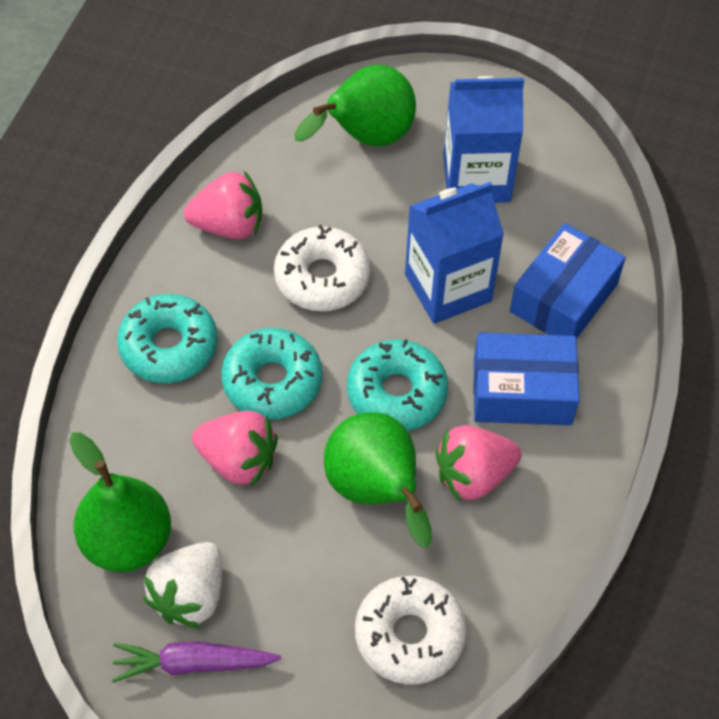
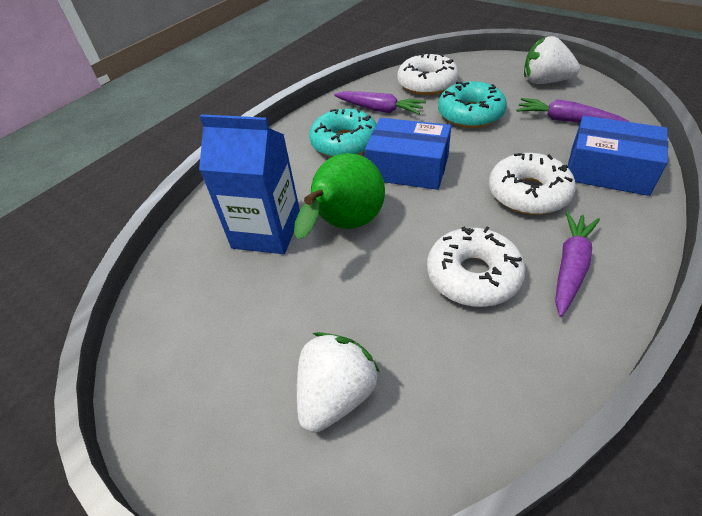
blue carton: 2 -> 1
green pear: 3 -> 1
pink strawberry: 3 -> 0
purple carrot: 1 -> 3
turquoise donut: 3 -> 2
white donut: 2 -> 3
white strawberry: 1 -> 2

